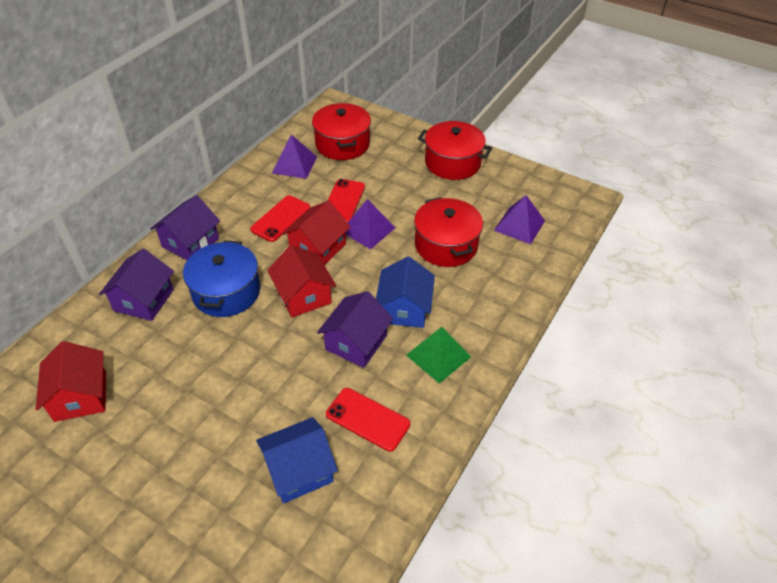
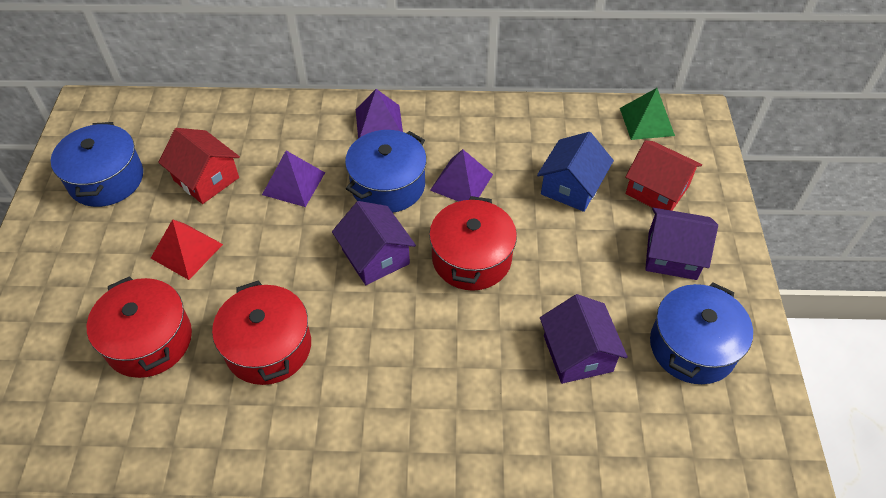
blue house: 2 -> 1
blue pot: 1 -> 3
red house: 3 -> 2
red phone: 3 -> 0
red pyramid: 0 -> 1

